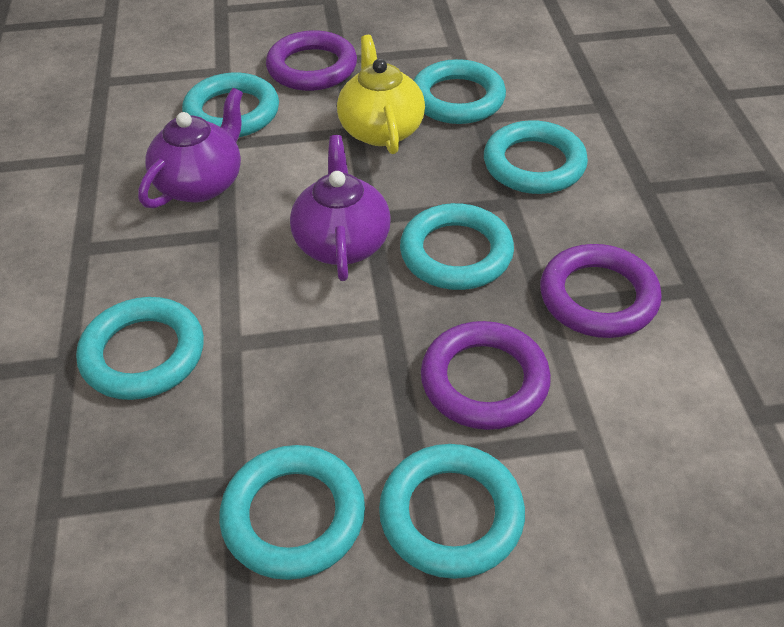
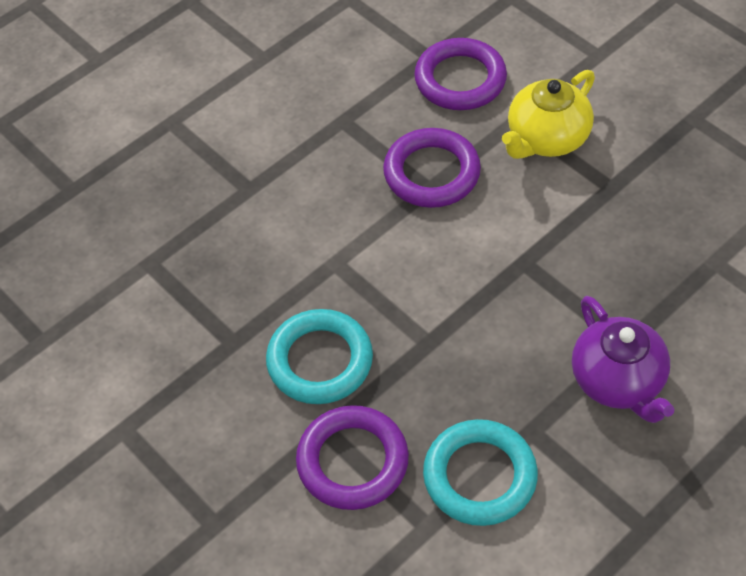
purple teapot: 2 -> 1
turquoise ring: 7 -> 2

